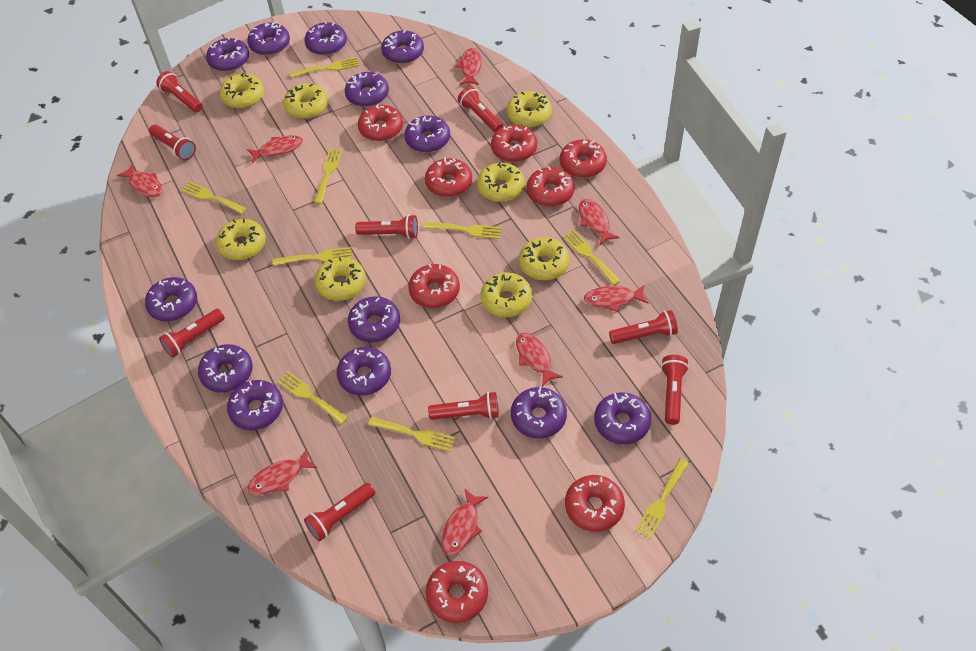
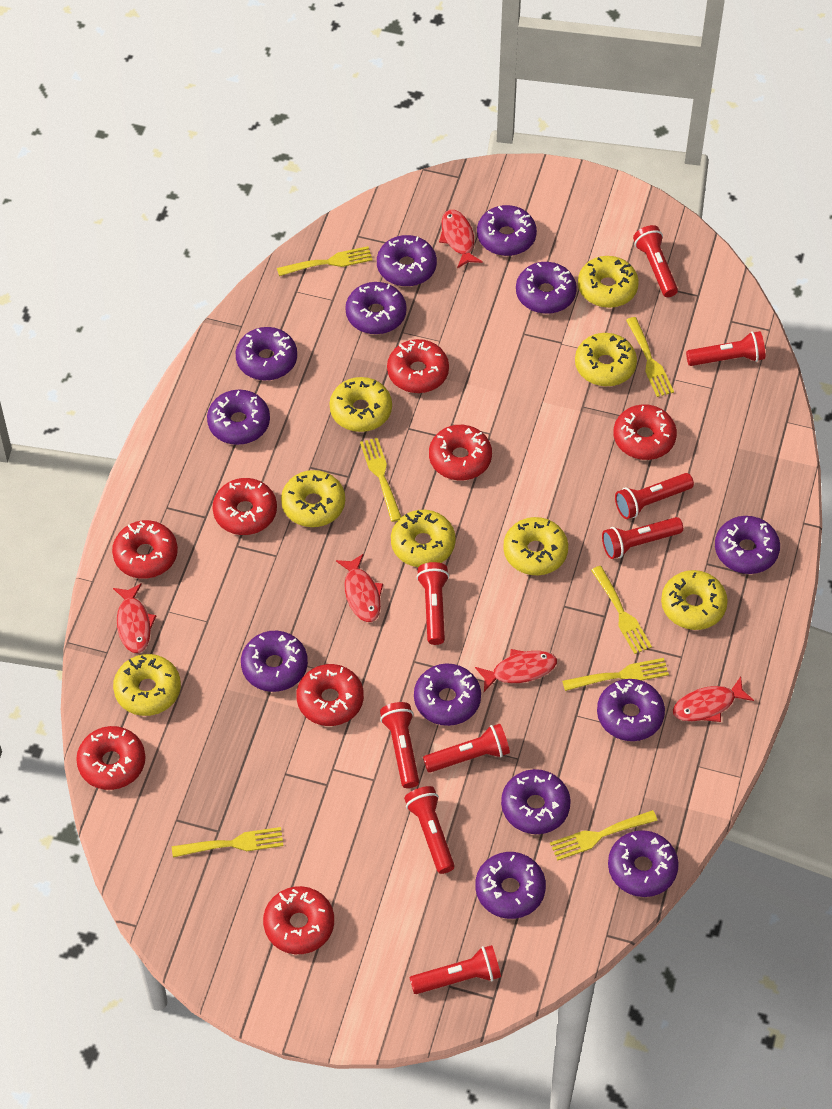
red fish: 8 -> 5
yellow fork: 9 -> 7

